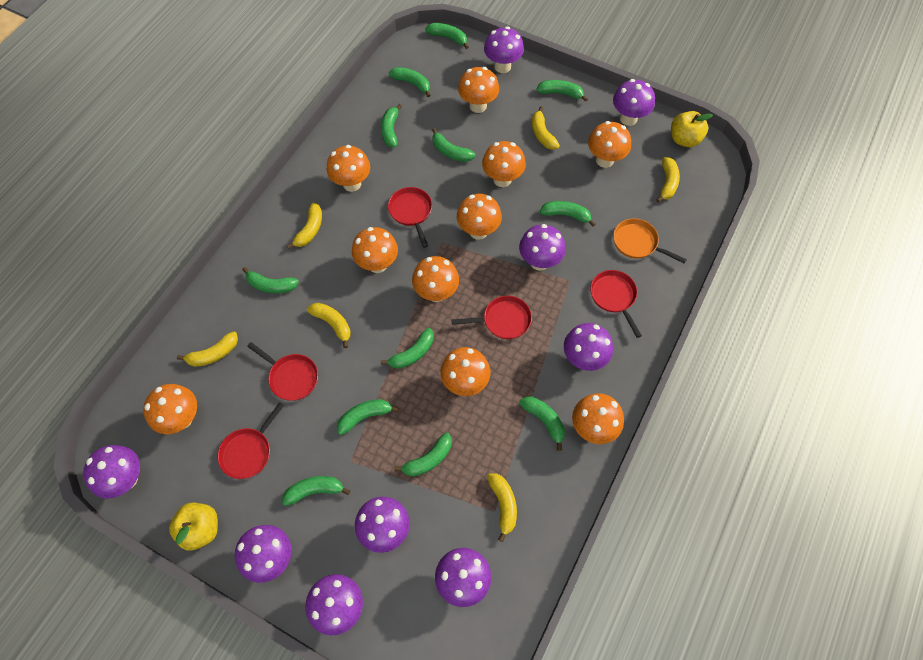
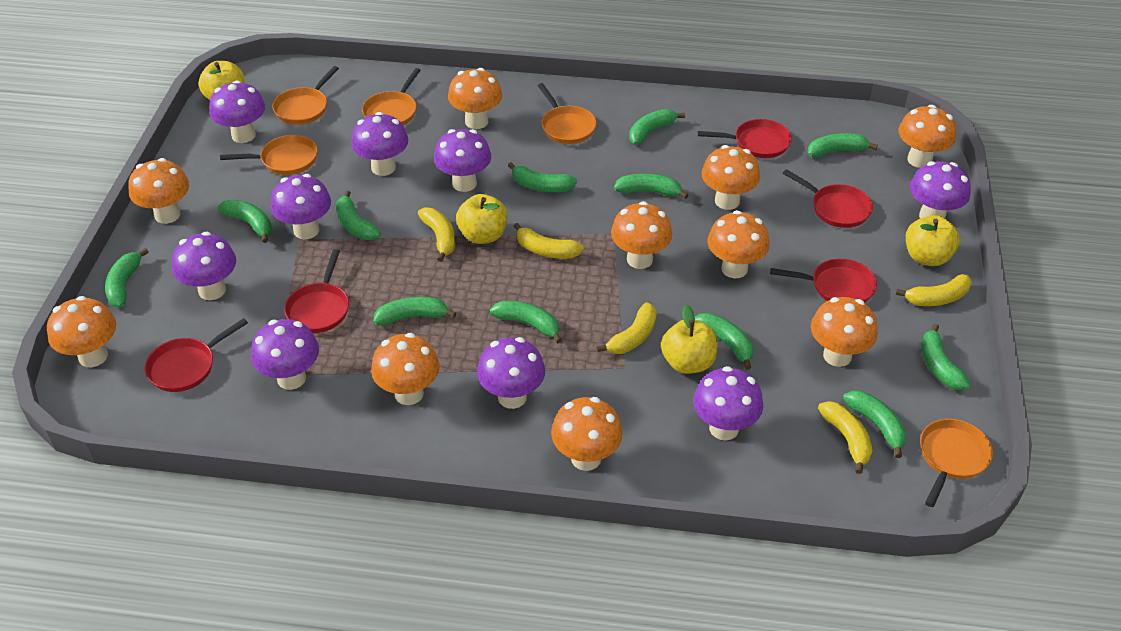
orange pan: 1 -> 5
yellow apple: 2 -> 4
yellow banana: 6 -> 5

